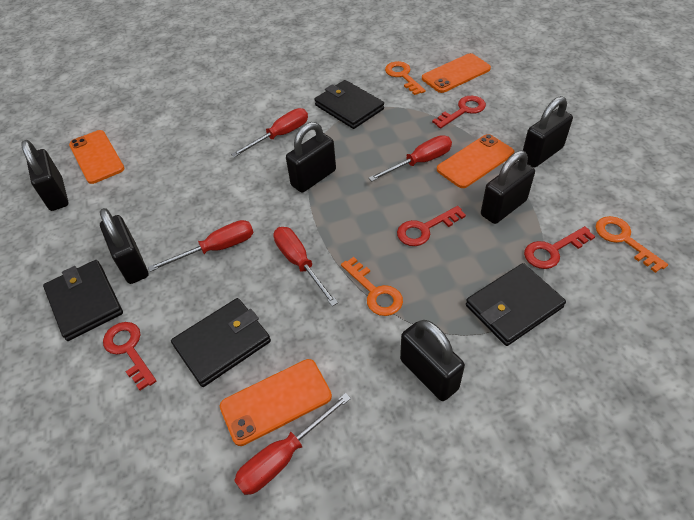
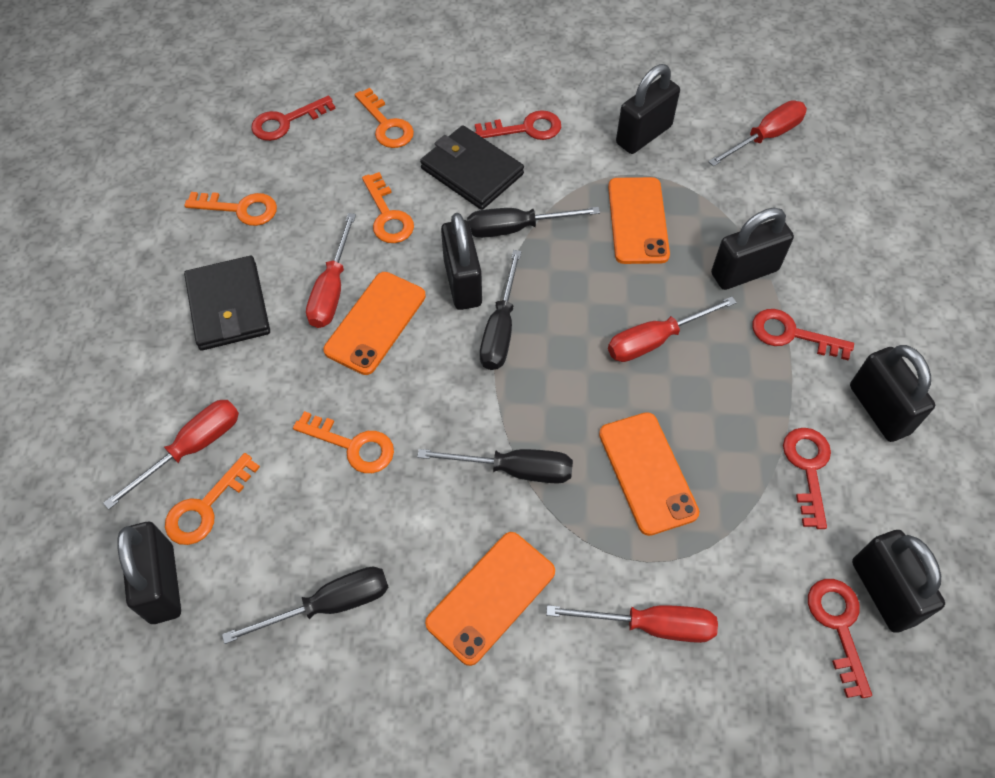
black screwdriver: 0 -> 4
black wallet: 4 -> 2
orange key: 3 -> 5
red key: 4 -> 5

